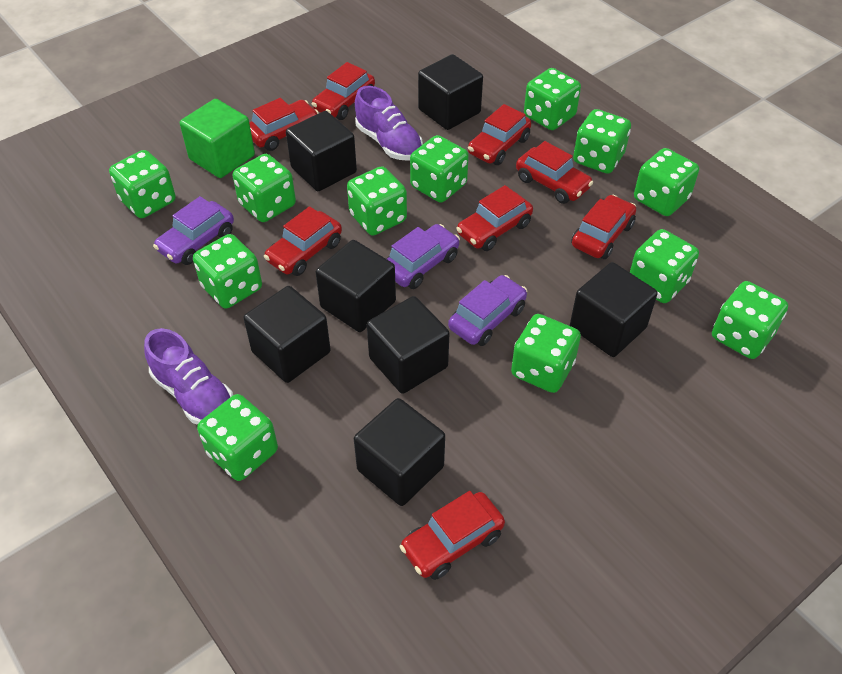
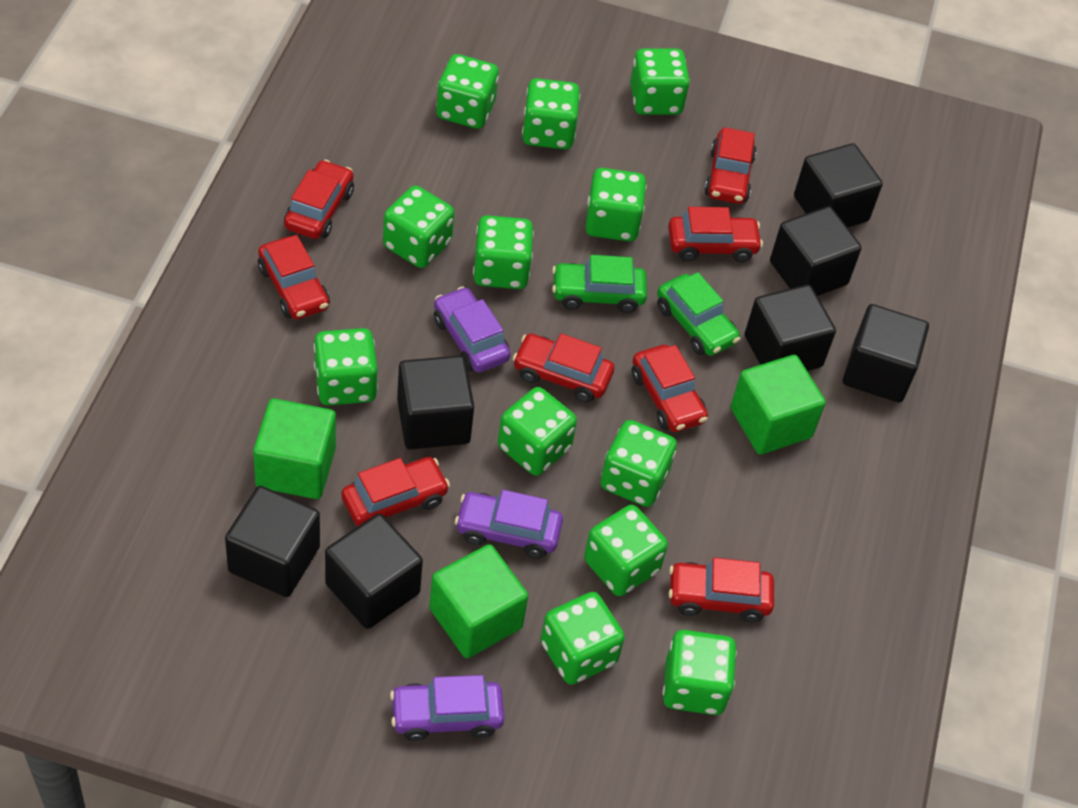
green car: 0 -> 2
green cube: 1 -> 3
purple shoe: 2 -> 0

